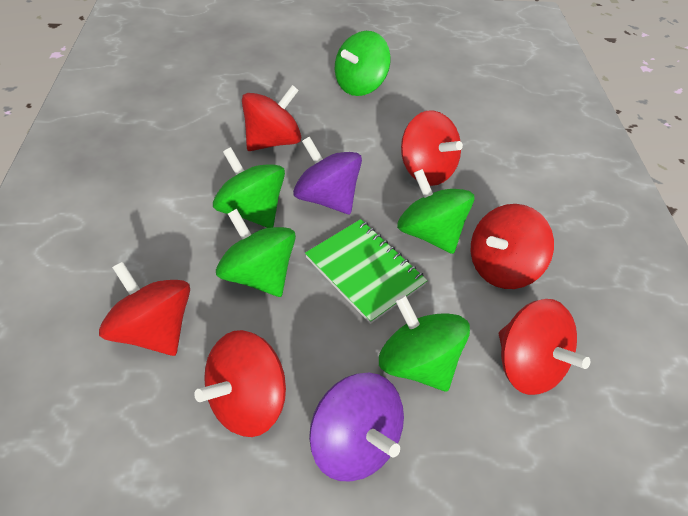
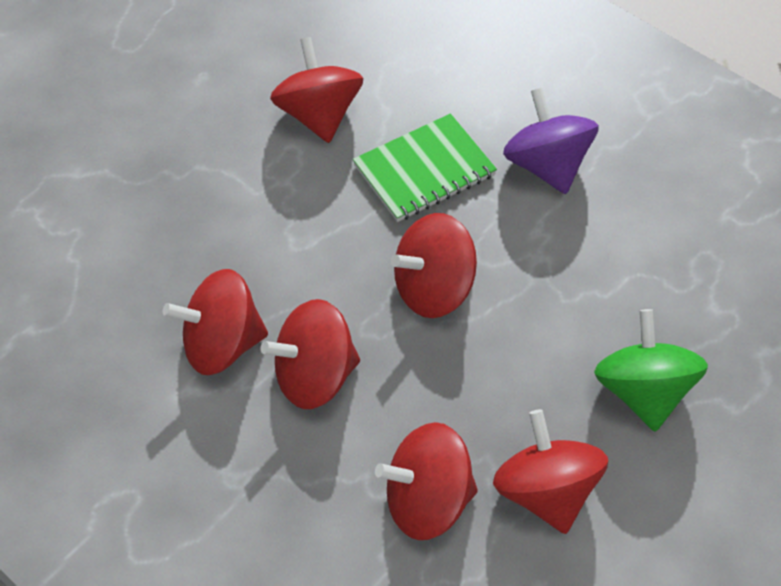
green spinning top: 5 -> 1
purple spinning top: 2 -> 1

